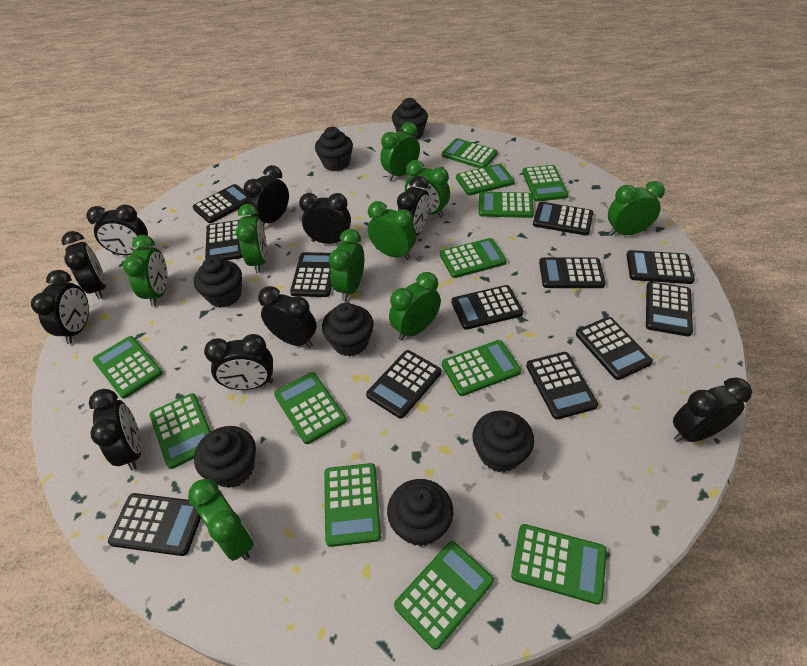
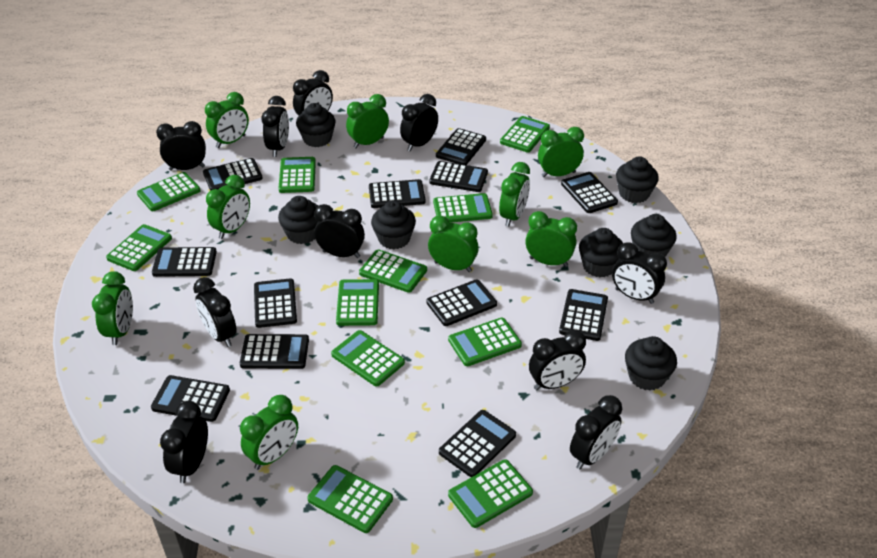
green calculator: 12 -> 11

